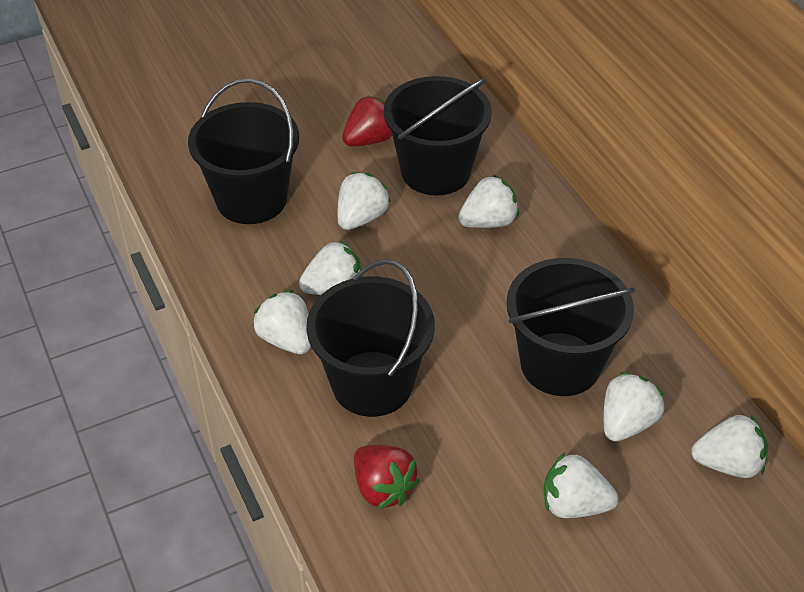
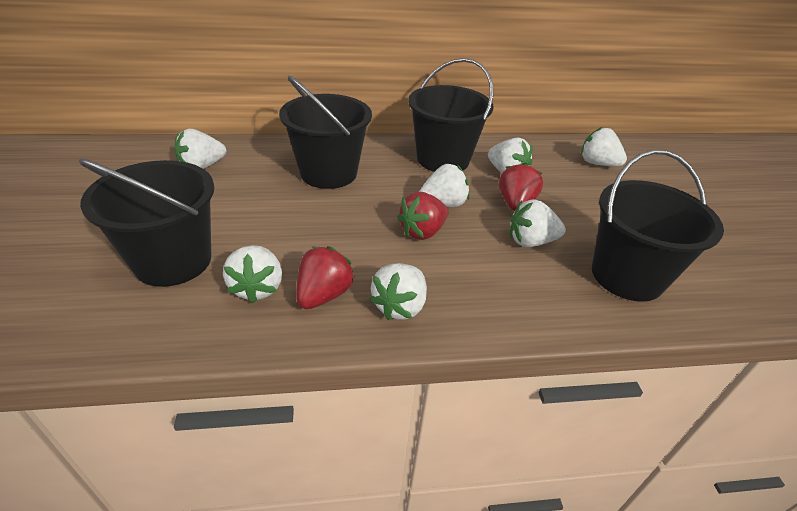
red strawberry: 2 -> 3

